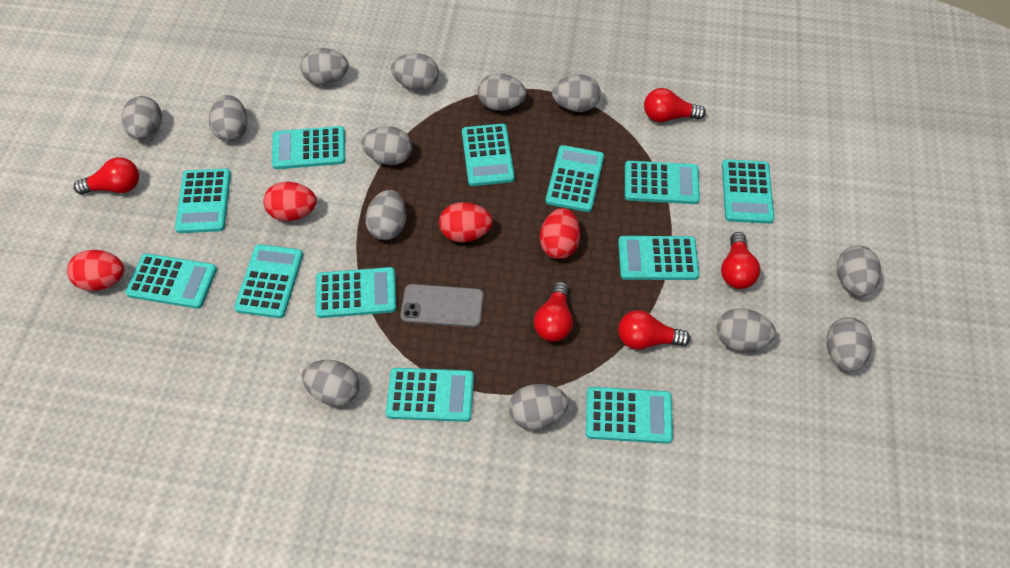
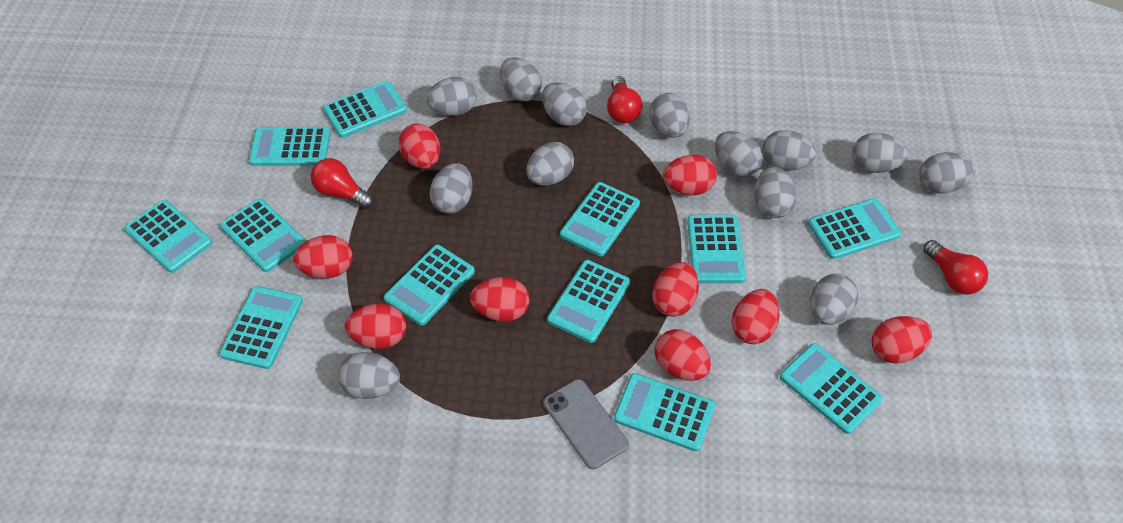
red egg: 4 -> 9
red light bulb: 5 -> 3

